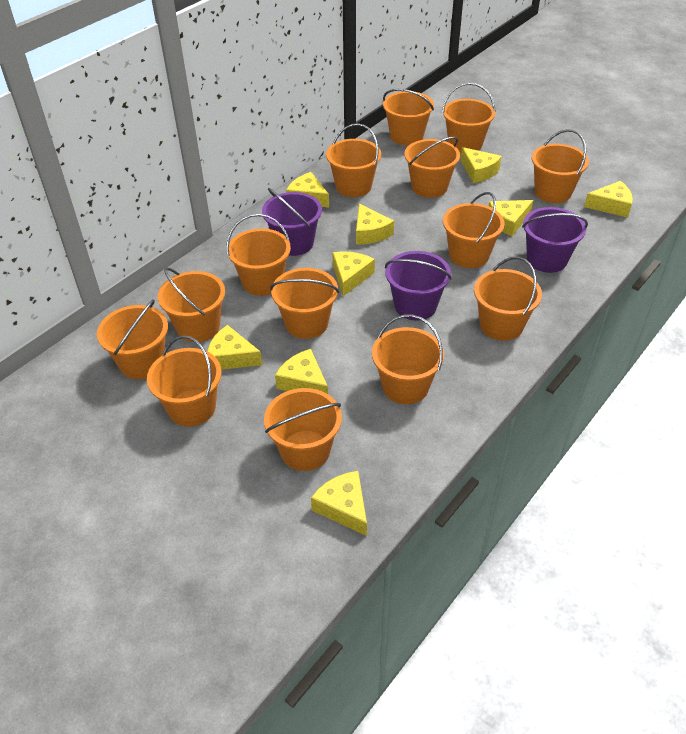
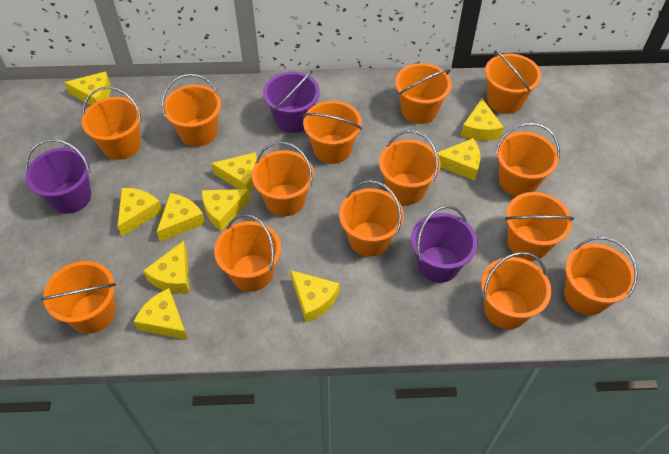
yellow cheese: 9 -> 10

